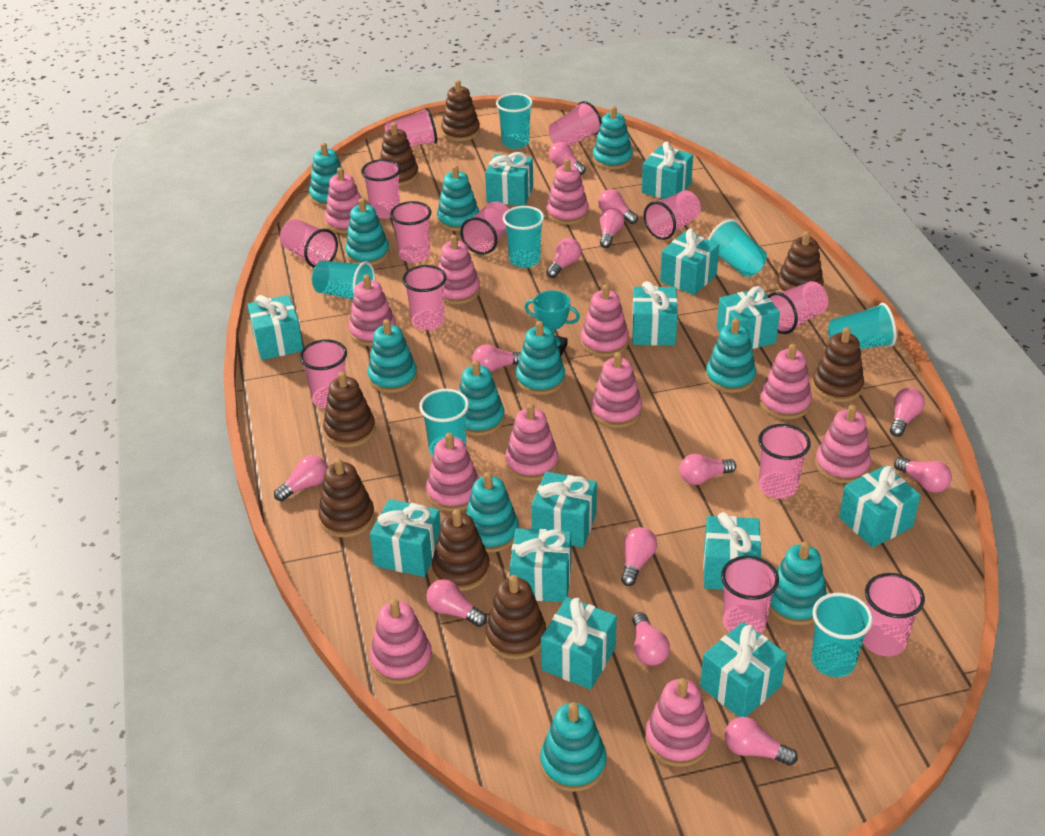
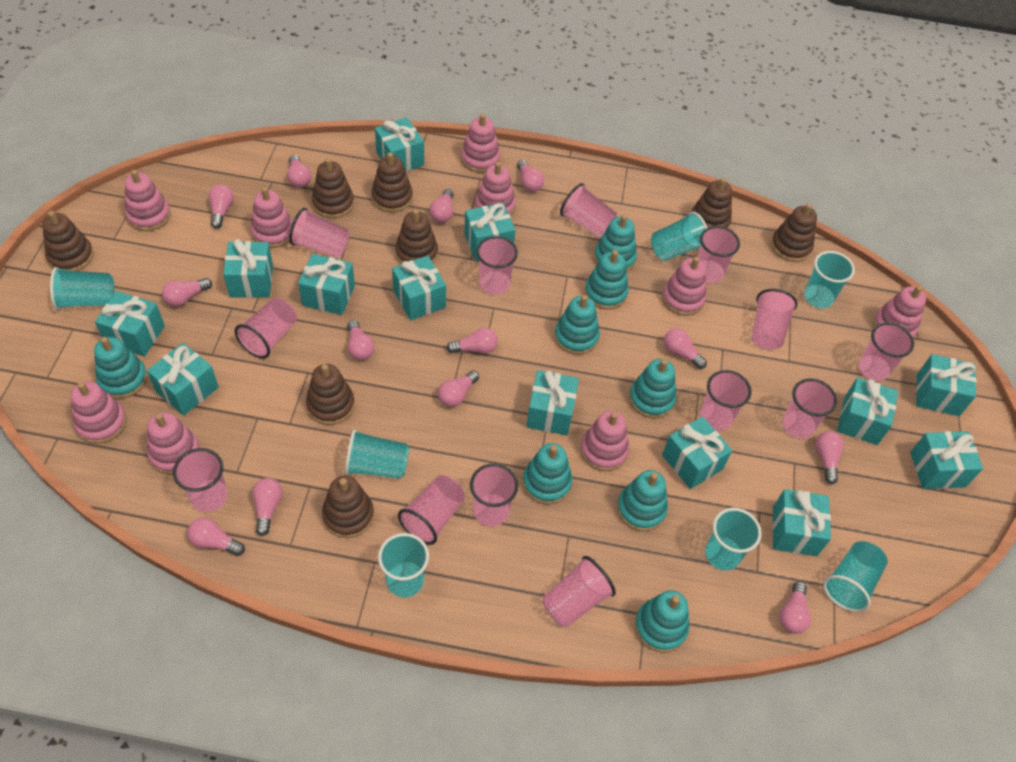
pink stacking toy: 12 -> 9
turquoise stacking toy: 11 -> 8
turquoise trophy: 1 -> 0

